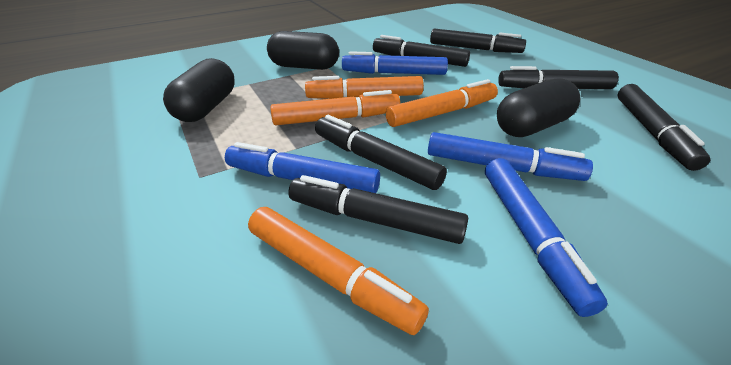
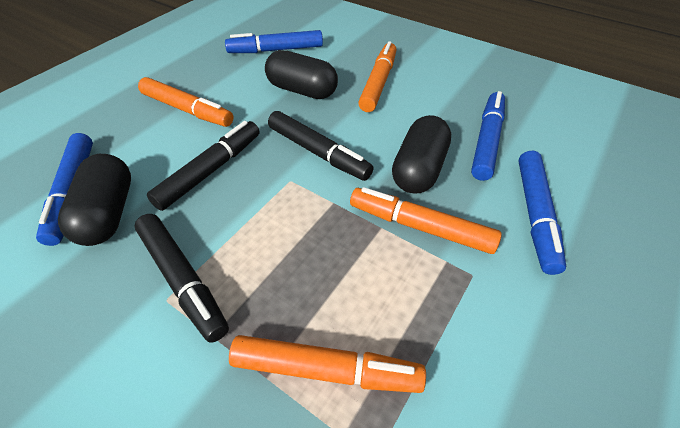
black marker: 6 -> 3

